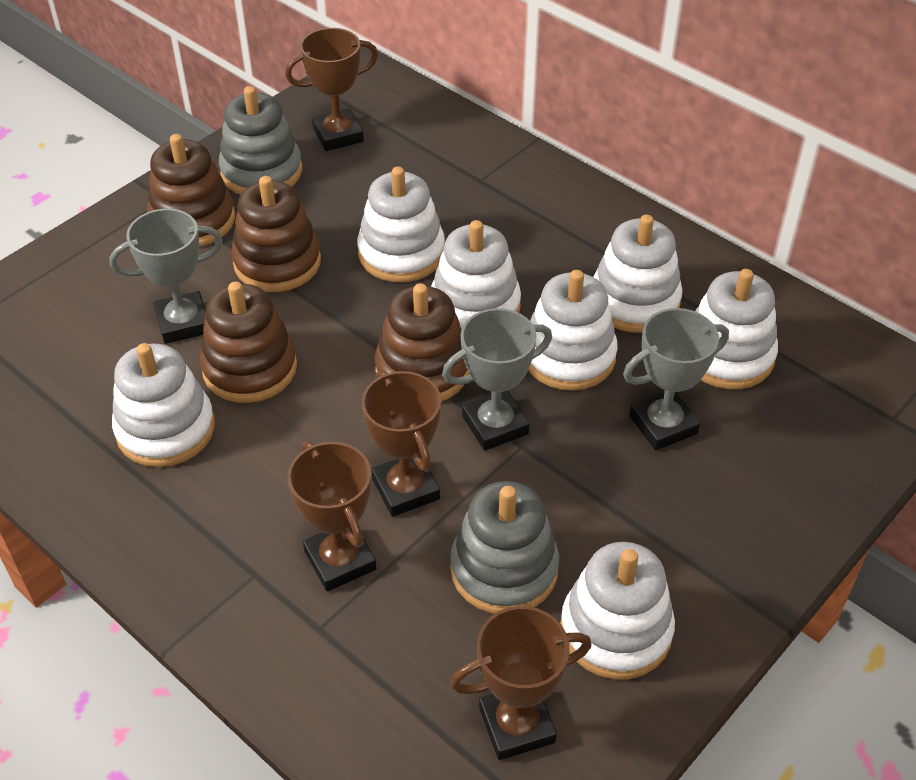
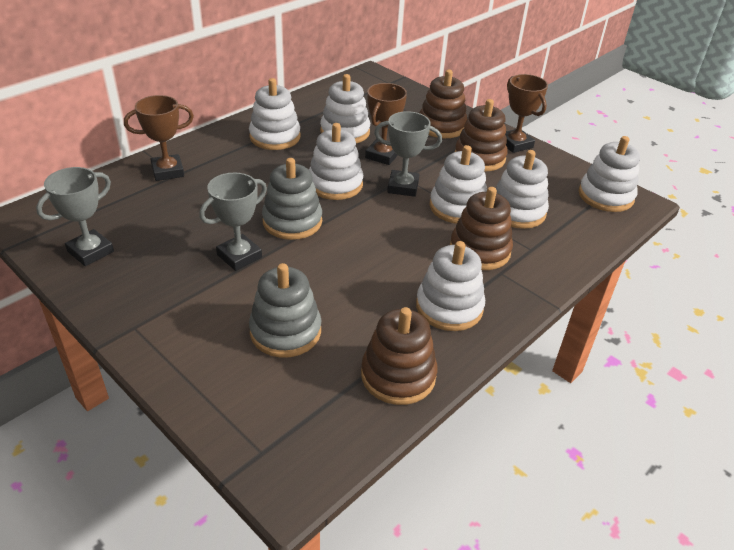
brown trophy: 4 -> 3

